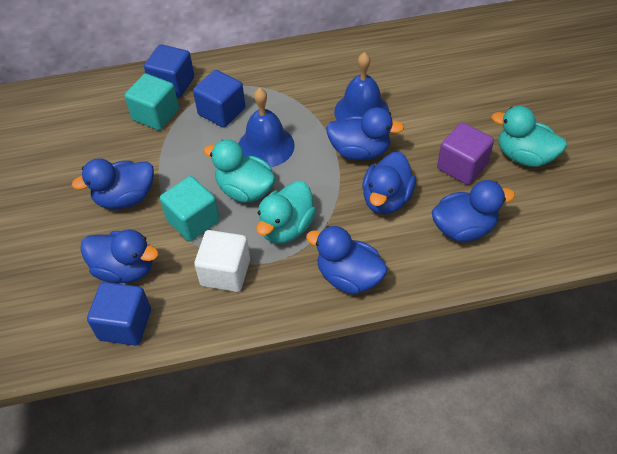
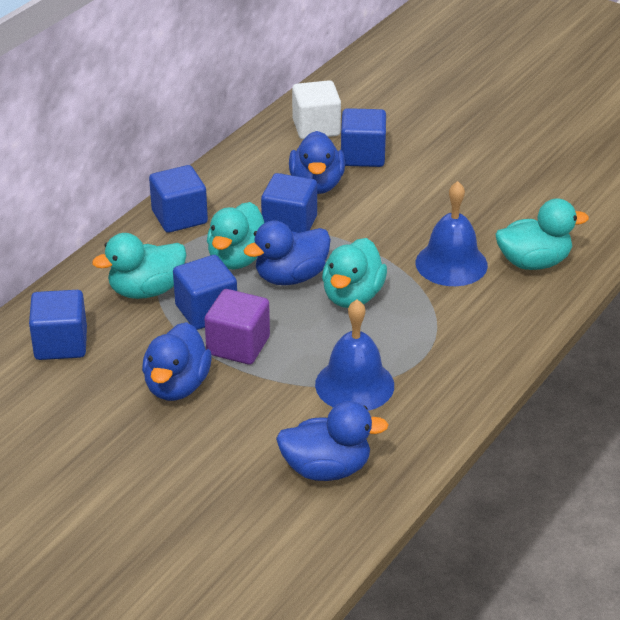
blue cube: 3 -> 5
blue duck: 6 -> 4
turquoise cube: 2 -> 0
turquoise duck: 3 -> 4

